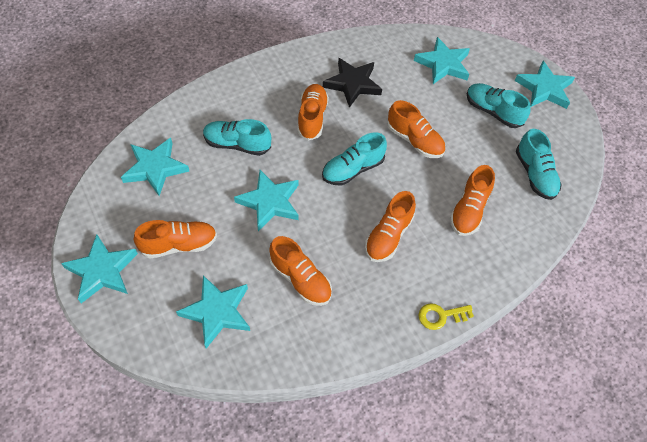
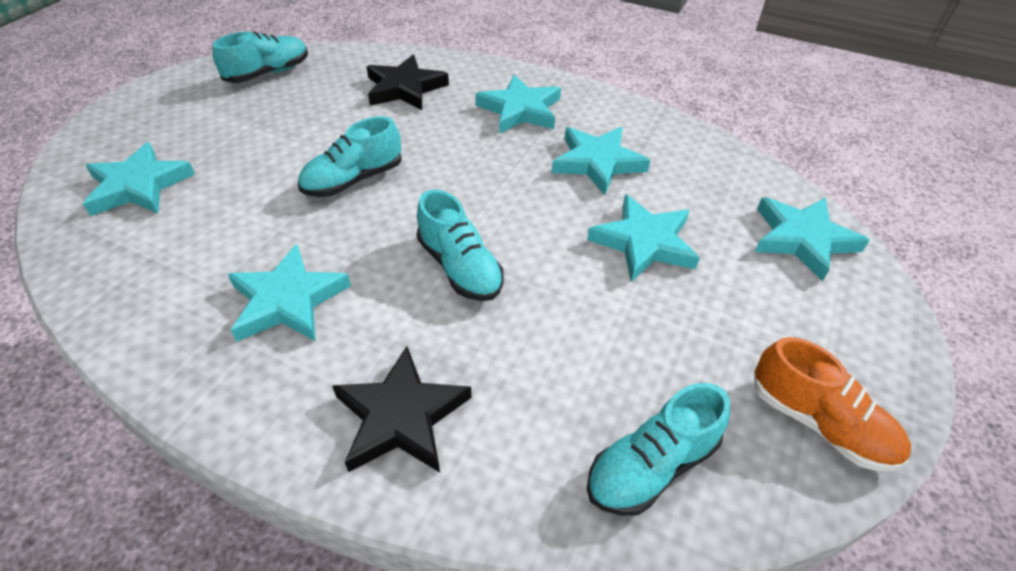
black star: 1 -> 2
orange shoe: 6 -> 1
yellow key: 1 -> 0

